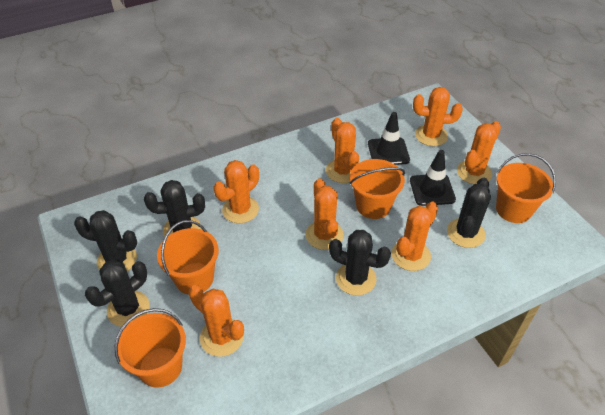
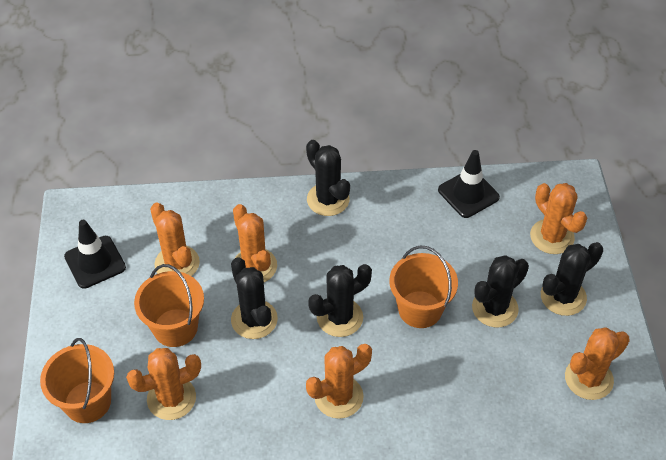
orange bucket: 4 -> 3
orange cactus: 7 -> 6

